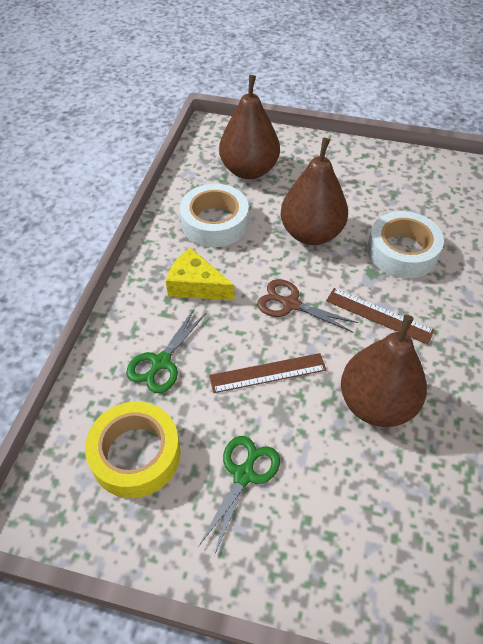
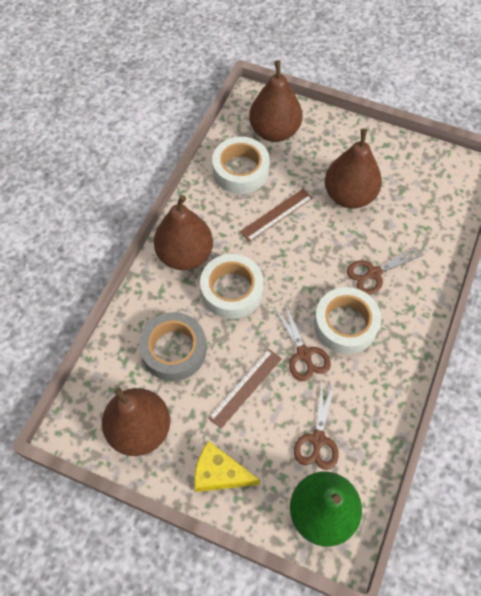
brown pear: 3 -> 4
brown scissors: 1 -> 3
green pear: 0 -> 1
green scissors: 2 -> 0
grey tape: 0 -> 1
white tape: 2 -> 3
yellow tape: 1 -> 0

